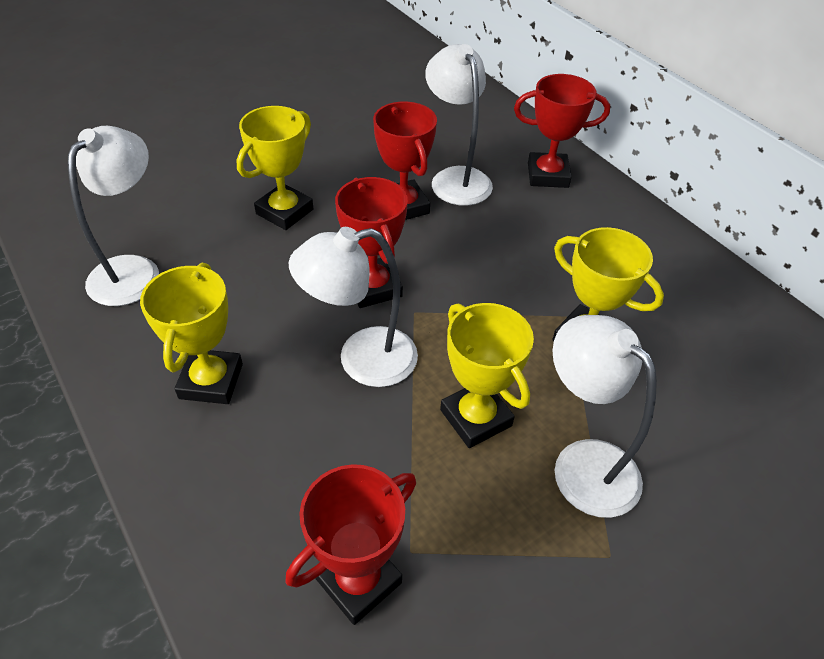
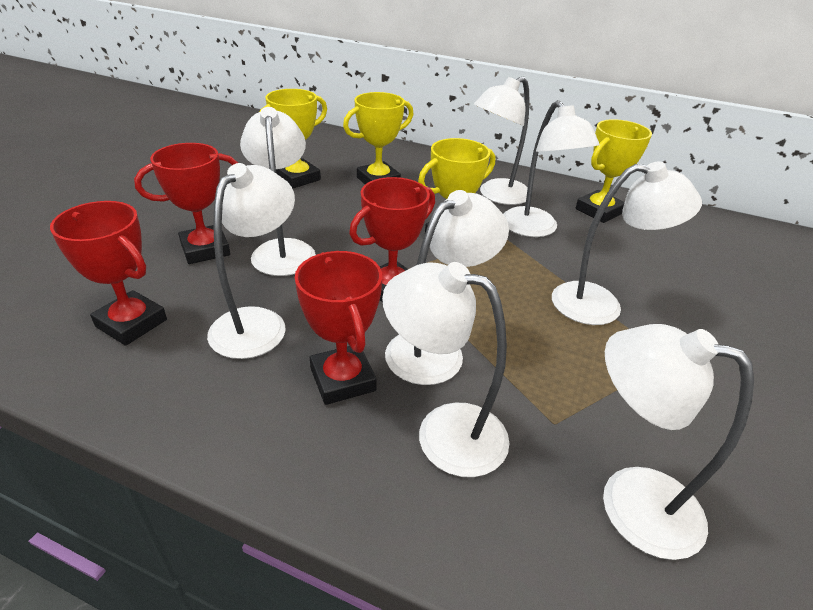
white lamp: 4 -> 8

